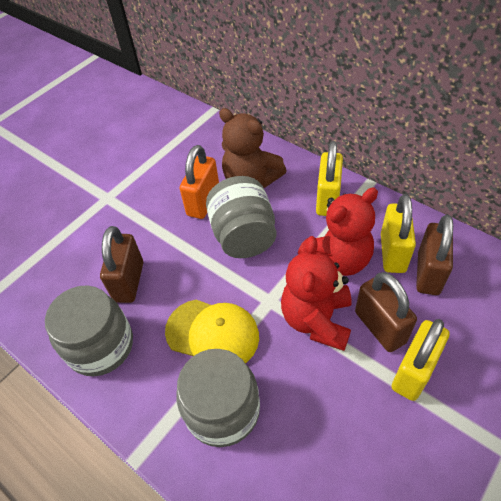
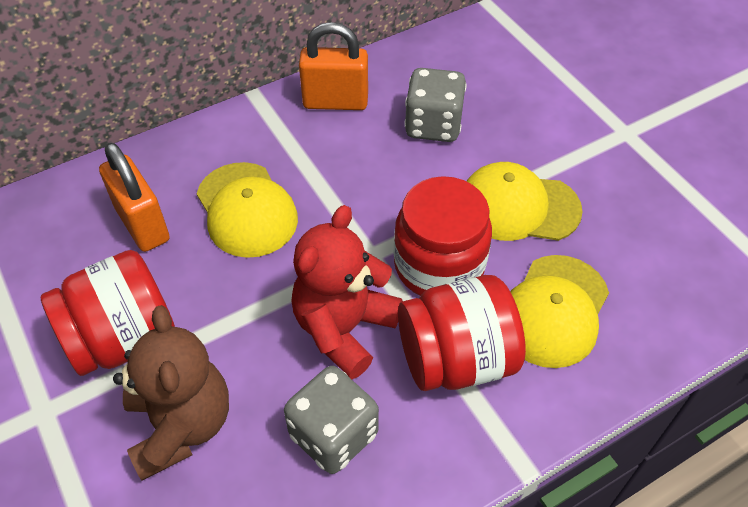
brown padlock: 3 -> 0
grey dice: 0 -> 2
grey jar: 3 -> 0
orange padlock: 1 -> 2
red jar: 0 -> 3
red teddy bear: 2 -> 1
yellow cap: 1 -> 3
yellow padlock: 3 -> 0

